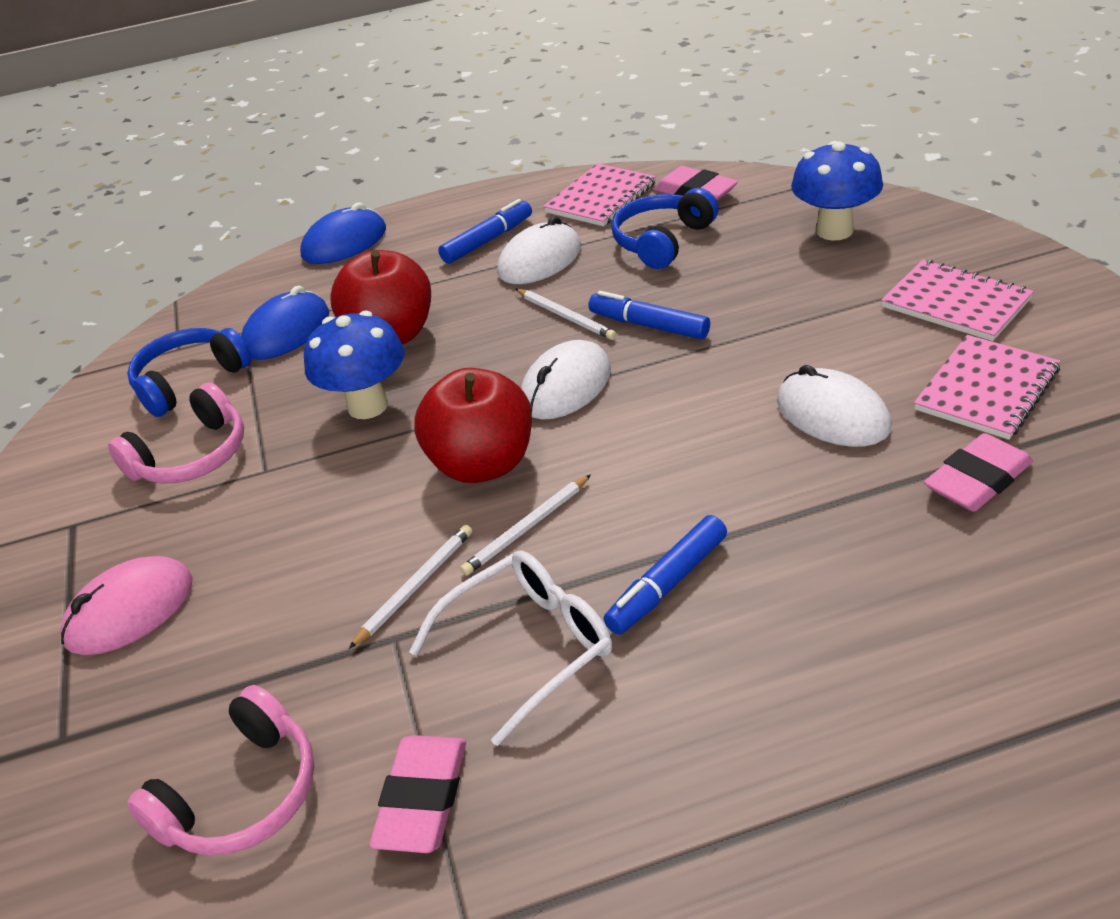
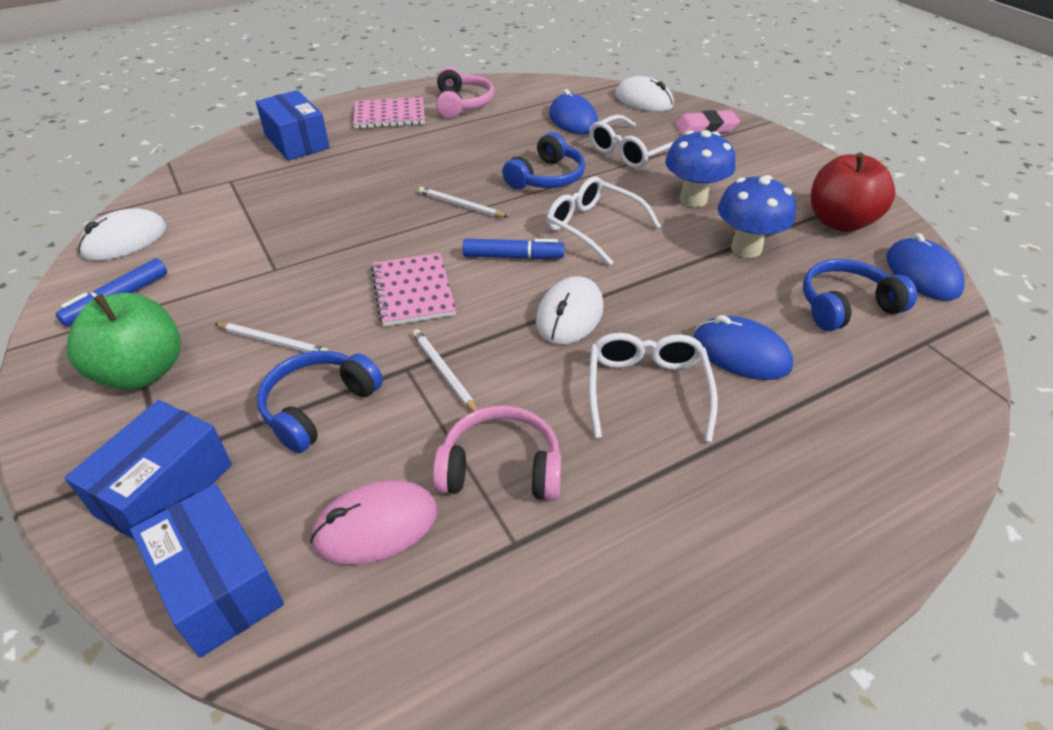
blue box: 0 -> 3
blue headphones: 2 -> 3
blue marker: 3 -> 2
blue mouse: 2 -> 3
green apple: 0 -> 1
pink eraser: 3 -> 1
pink notebook: 3 -> 2
red apple: 2 -> 1
white glasses: 1 -> 3

